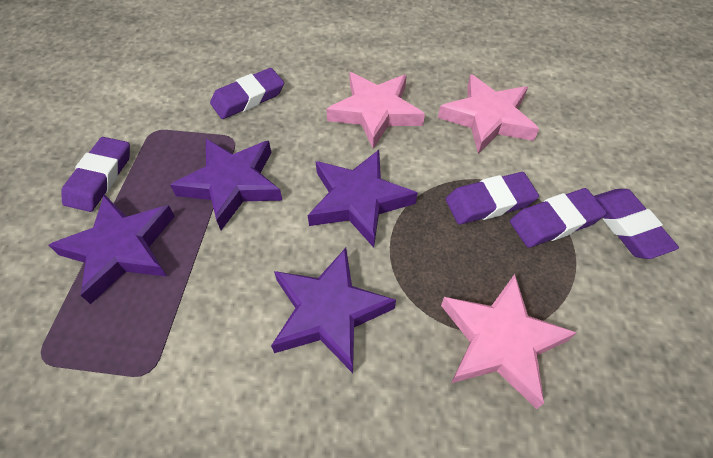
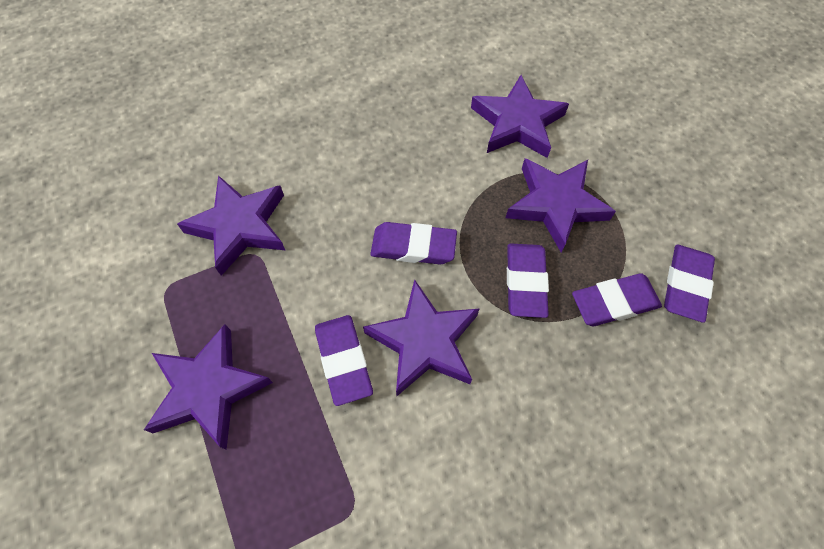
pink star: 3 -> 0
purple star: 4 -> 5

